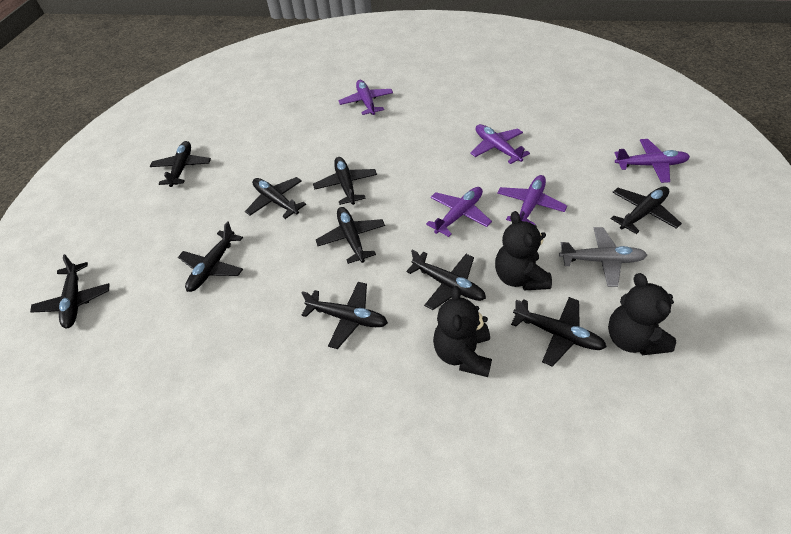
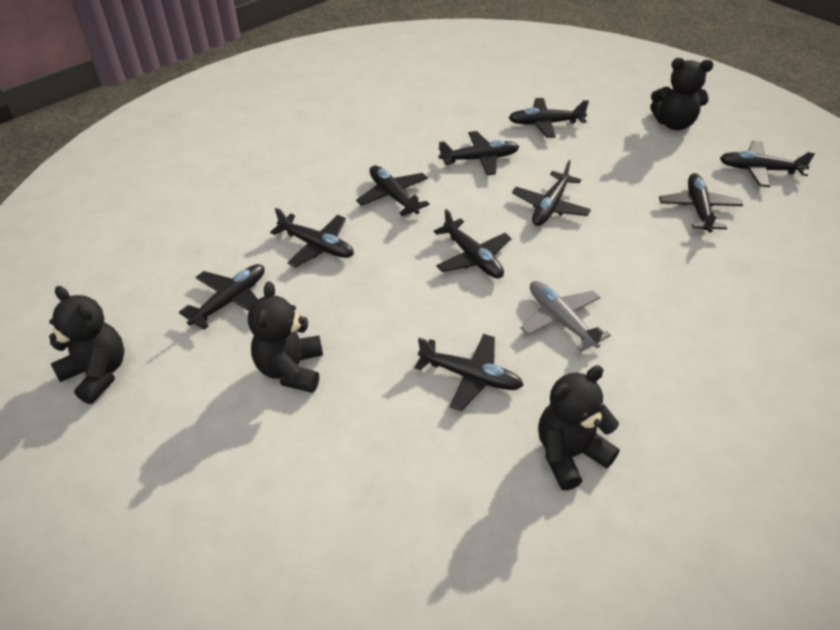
black teddy bear: 3 -> 4
purple plane: 5 -> 0

